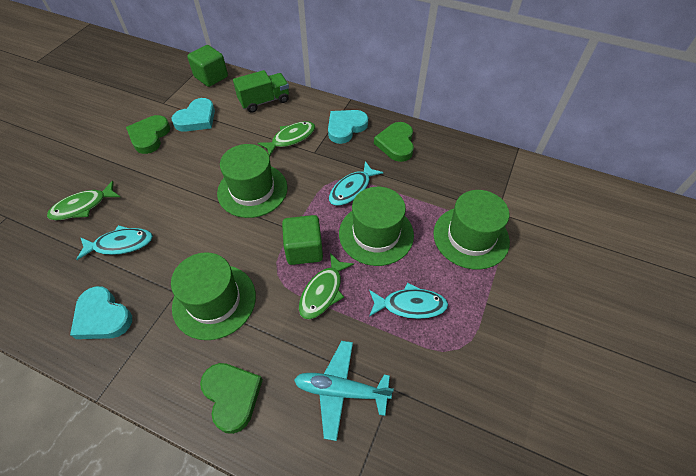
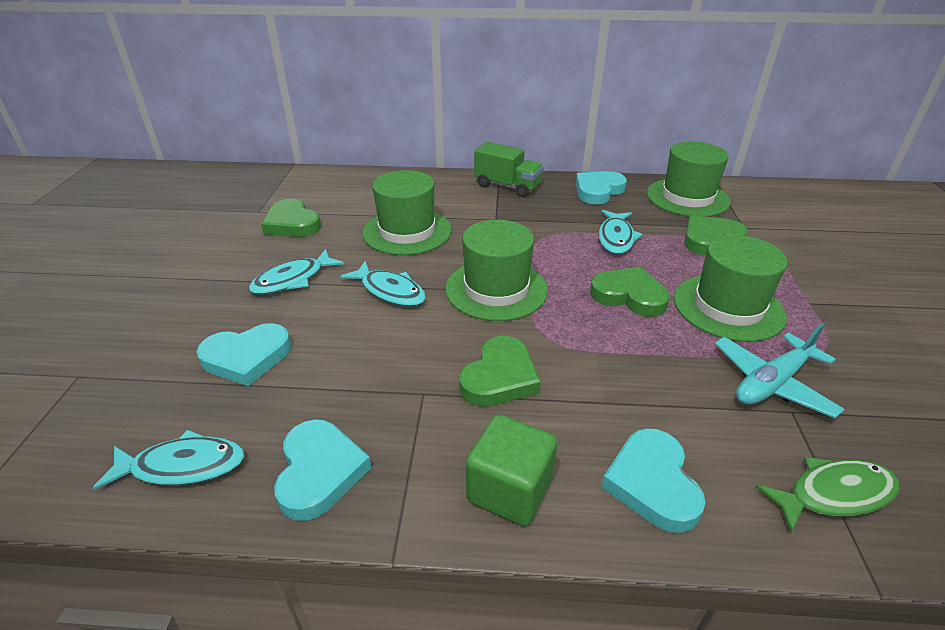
green cube: 2 -> 1
green fish: 3 -> 1
green heart: 3 -> 4
turquoise fish: 3 -> 4
turquoise heart: 3 -> 4

